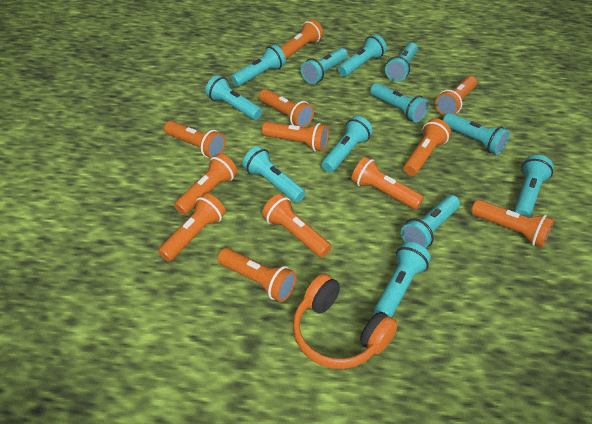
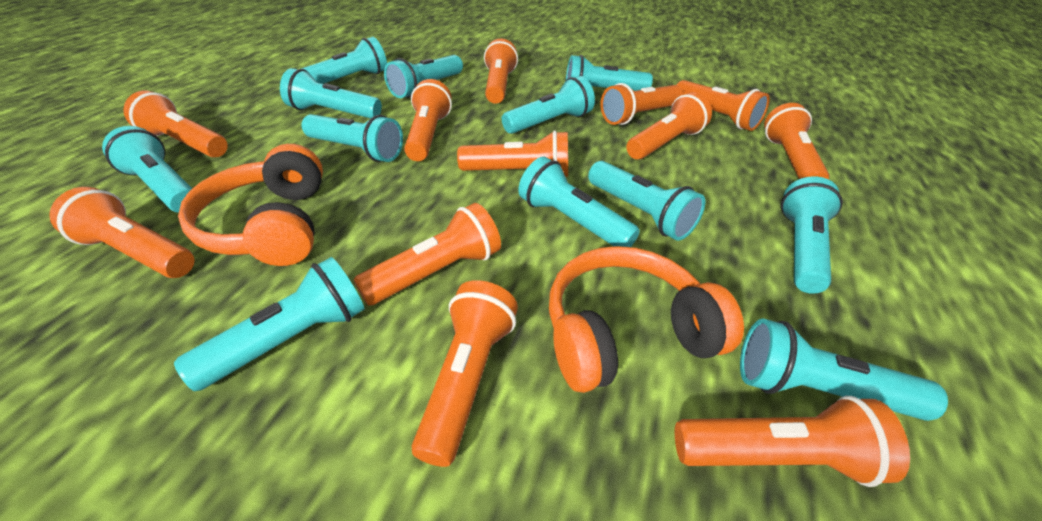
orange headphones: 1 -> 2

